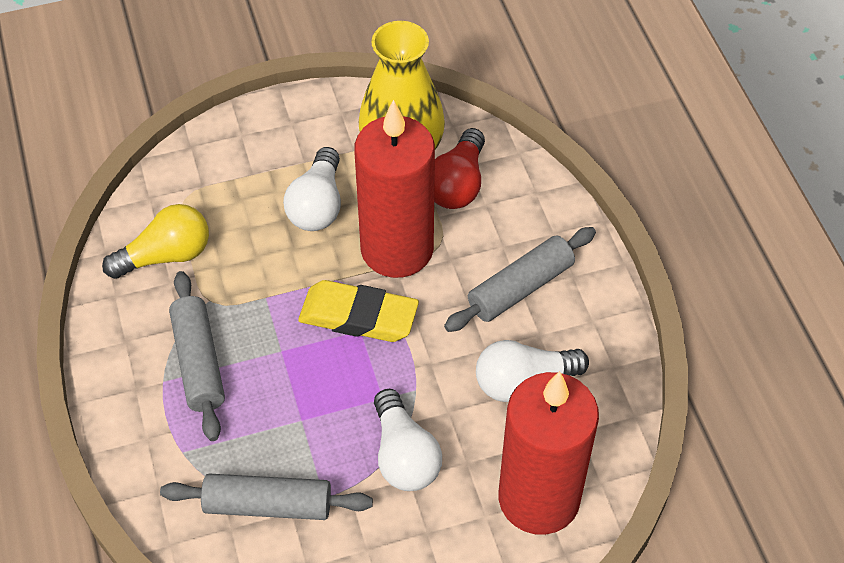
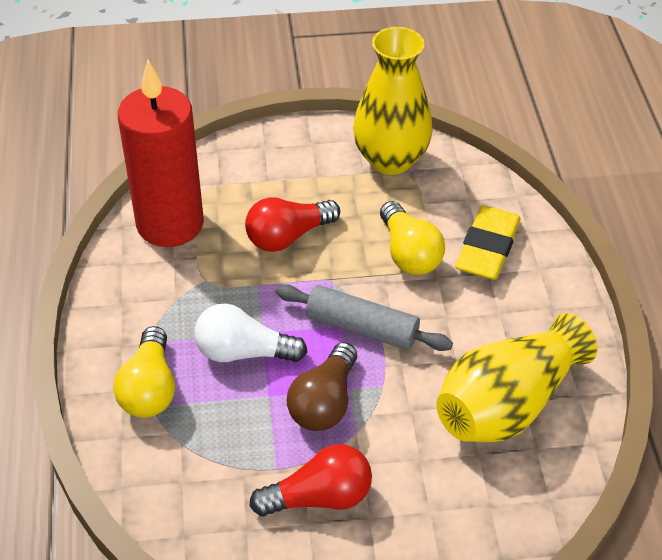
brown light bulb: 0 -> 1
grey rolling pin: 3 -> 1
red candle: 2 -> 1
red light bulb: 1 -> 2
white light bulb: 3 -> 1
yellow light bulb: 1 -> 2
yellow vase: 1 -> 2

